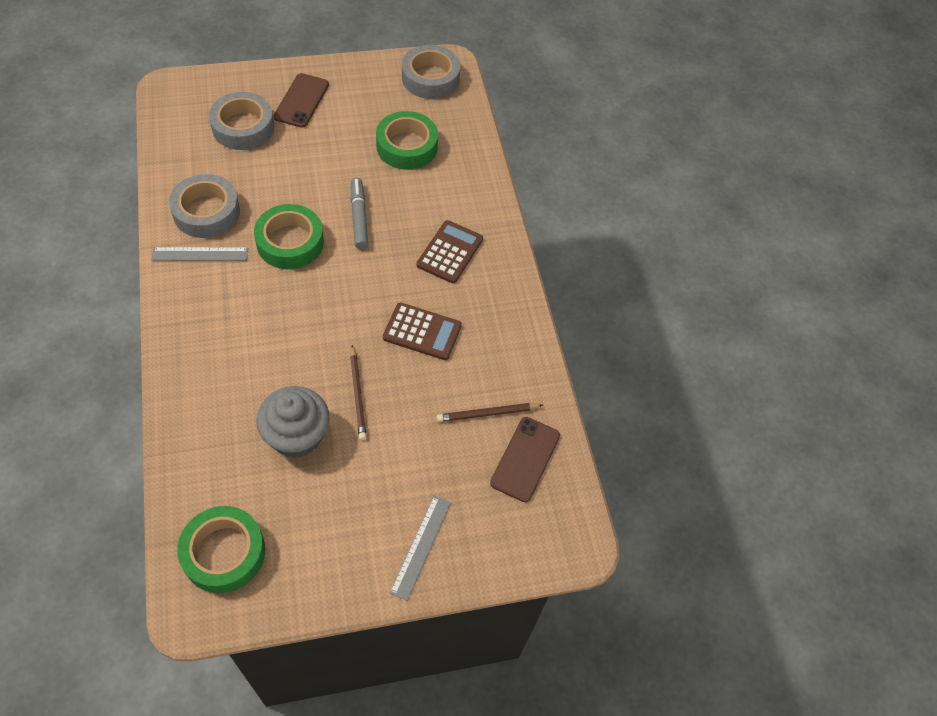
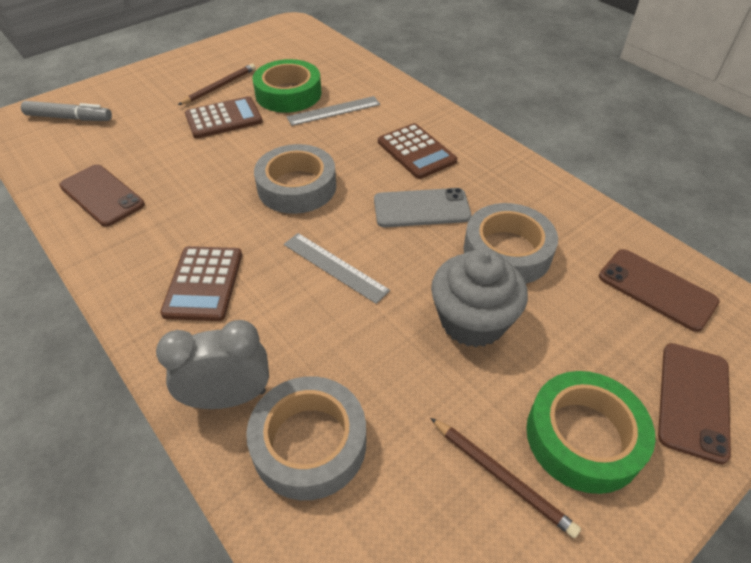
brown calculator: 2 -> 3
brown phone: 2 -> 3
green tape: 3 -> 2
grey clock: 0 -> 1
grey phone: 0 -> 1

